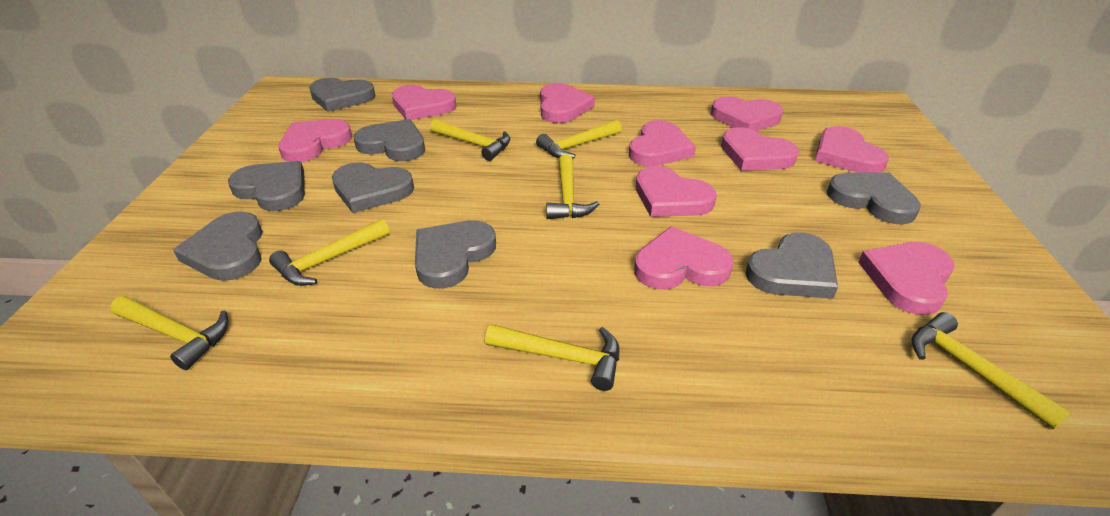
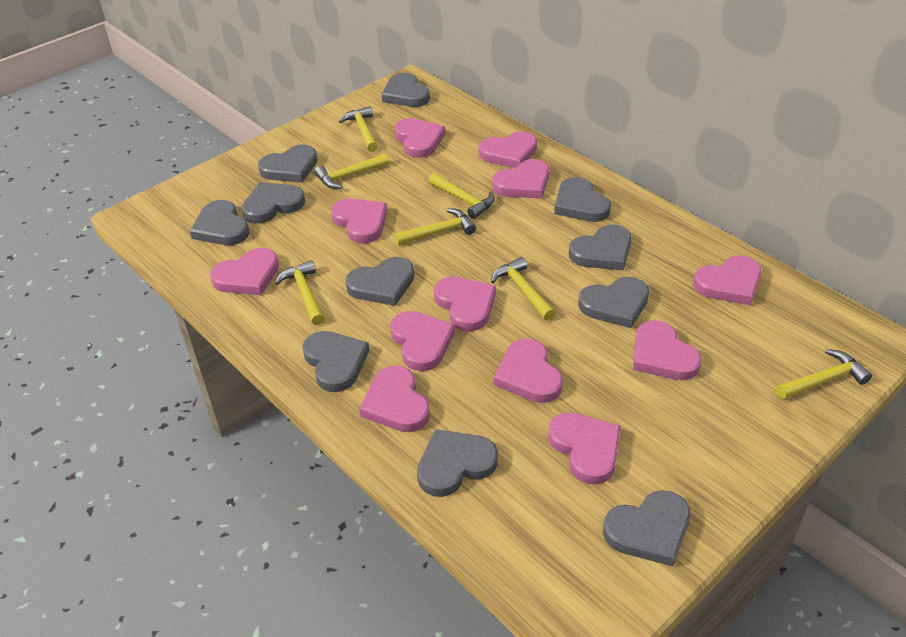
grey heart: 8 -> 11
pink heart: 10 -> 12

